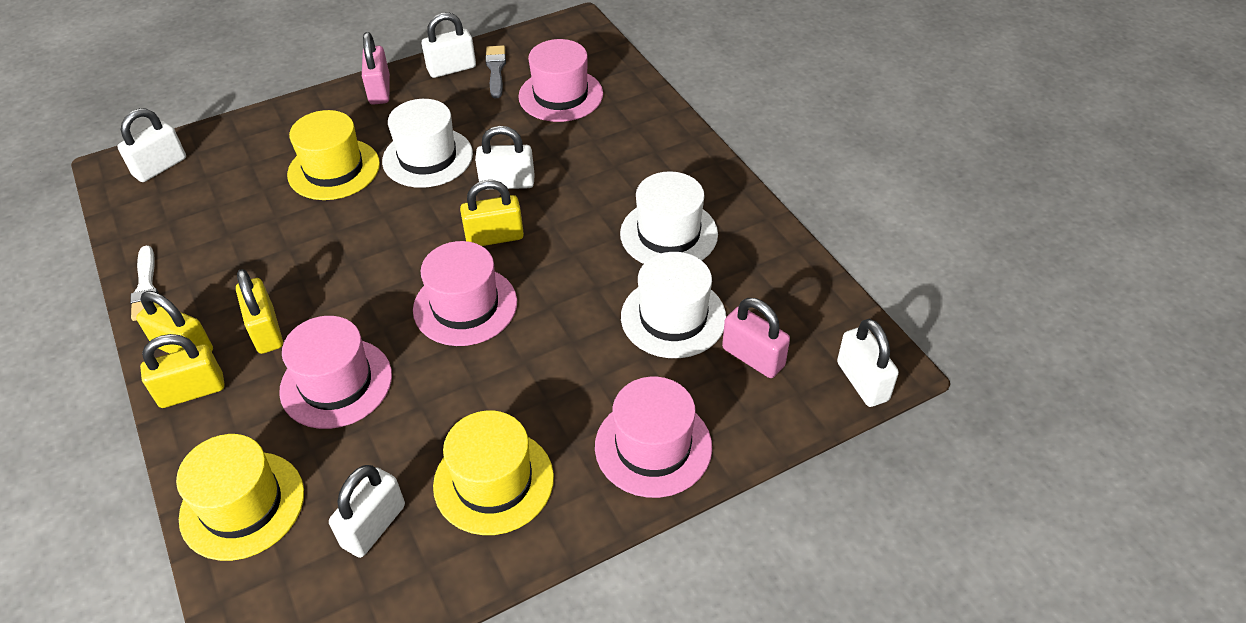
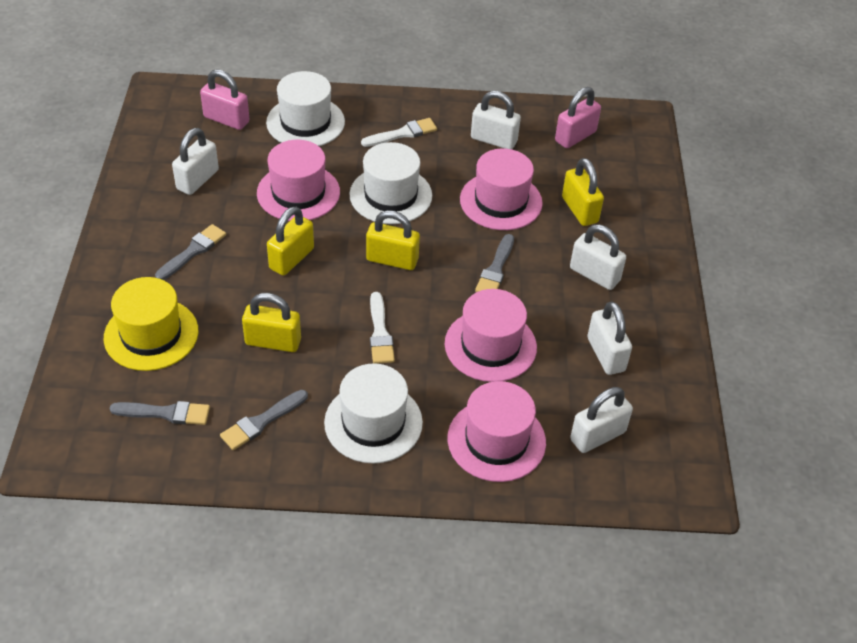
grey brush: 1 -> 4
white brush: 1 -> 2
yellow hat: 3 -> 1

